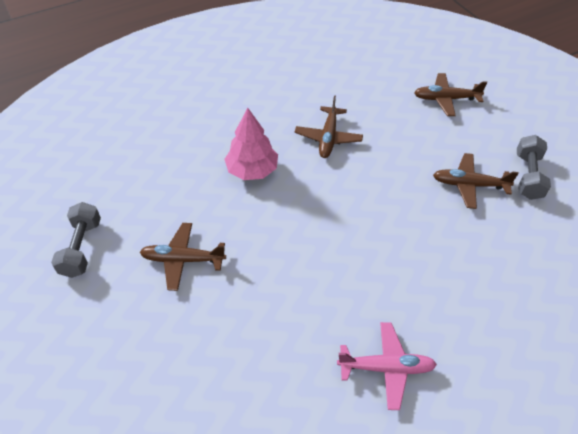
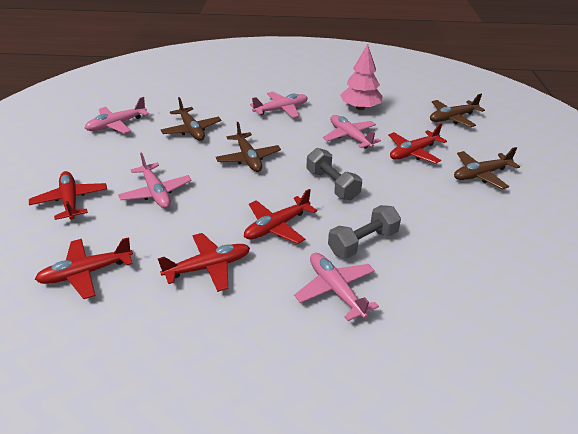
pink plane: 1 -> 5
red plane: 0 -> 5

